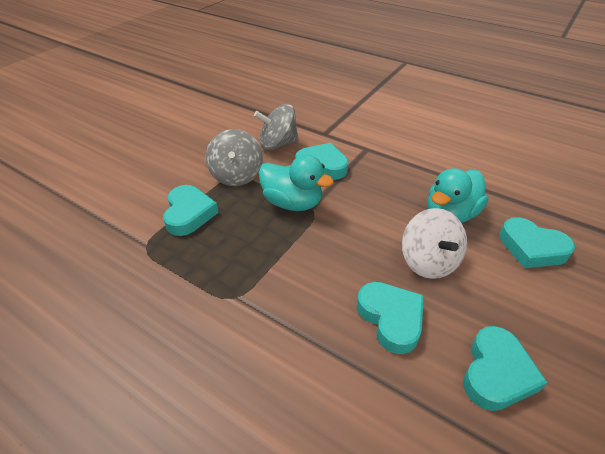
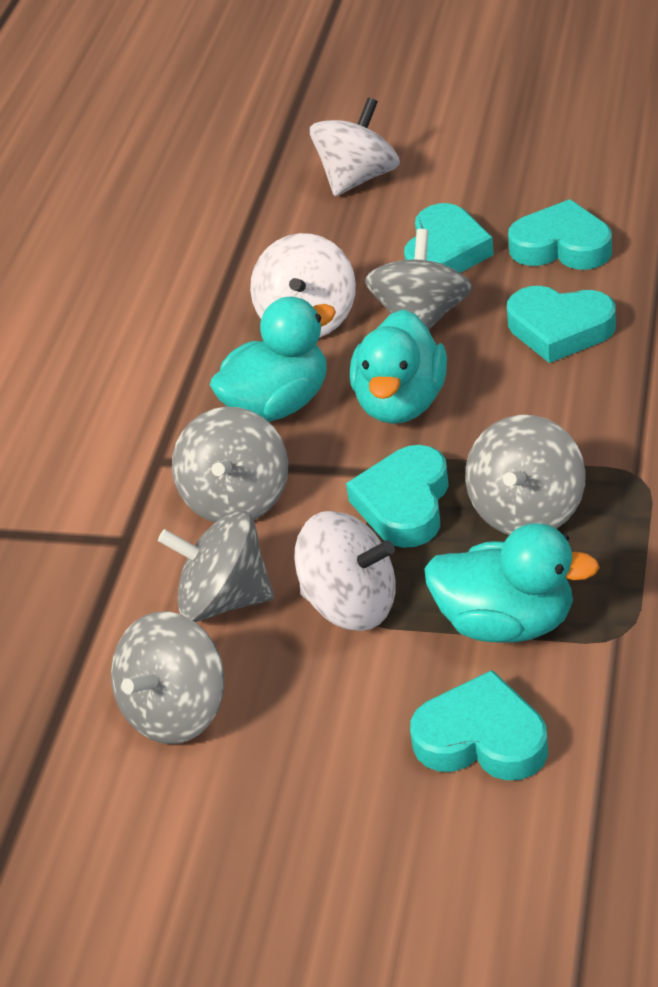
grey spinning top: 2 -> 5
turquoise duck: 2 -> 3
white spinning top: 1 -> 3

